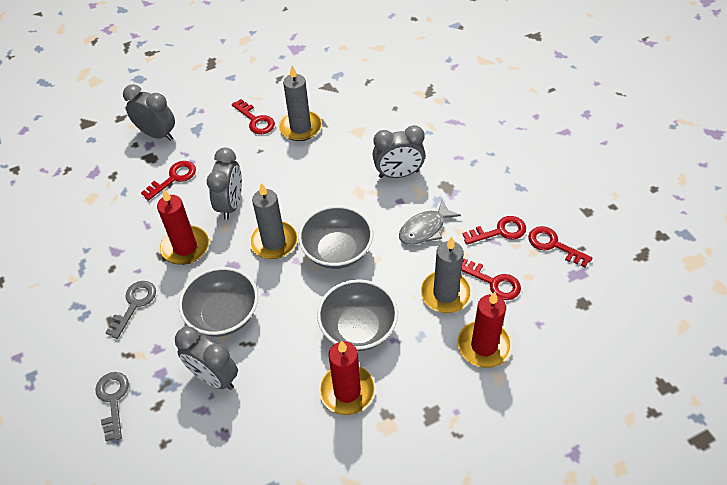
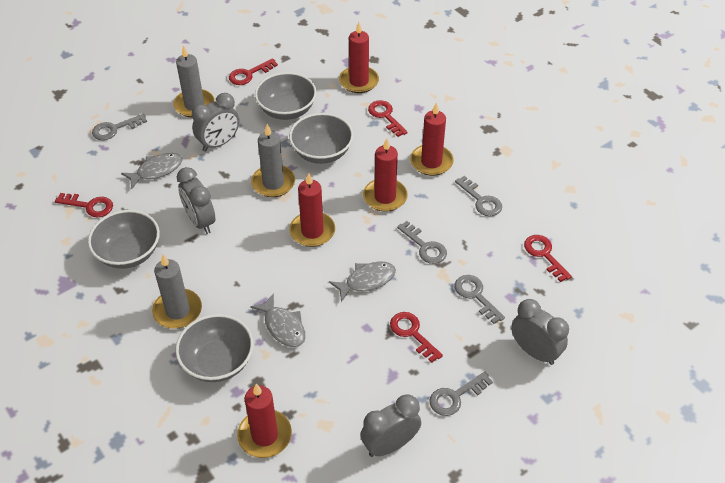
grey bowl: 3 -> 4
grey fish: 1 -> 3
grey key: 2 -> 5
red candle: 3 -> 5

